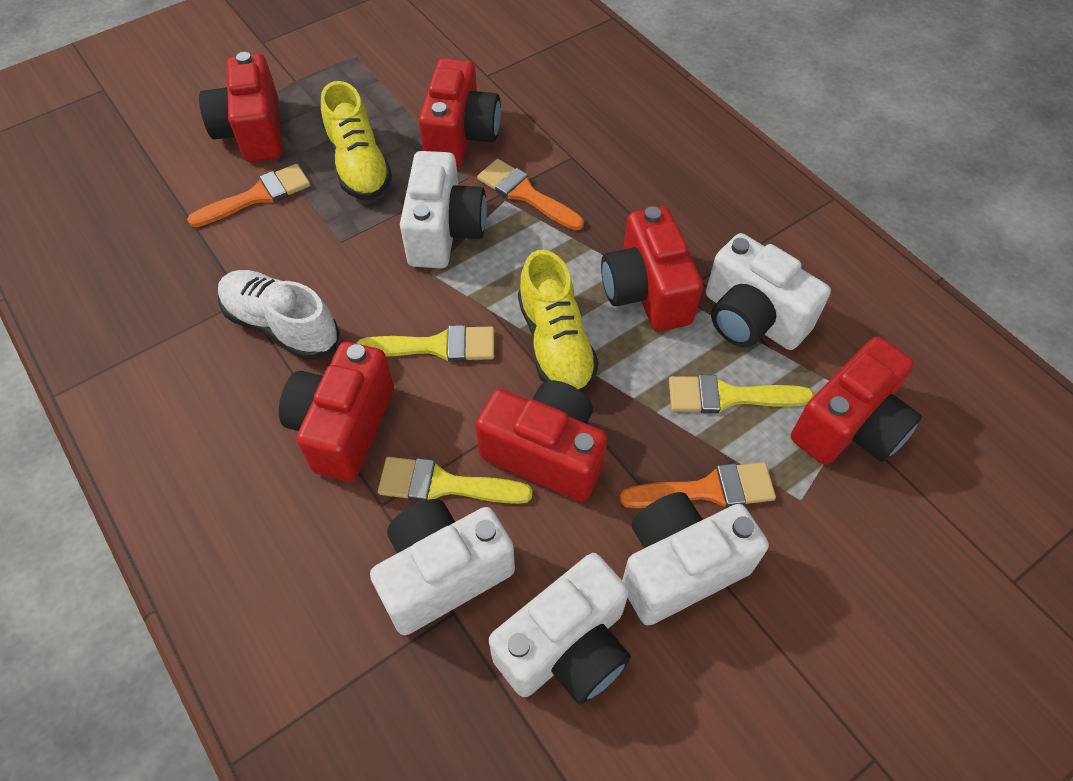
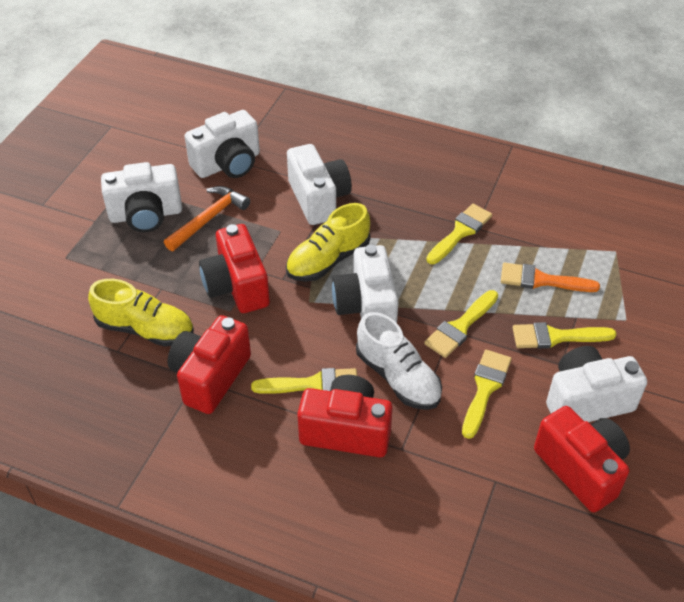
orange brush: 3 -> 1
orange hammer: 0 -> 1
red camera: 6 -> 4
yellow brush: 3 -> 5

